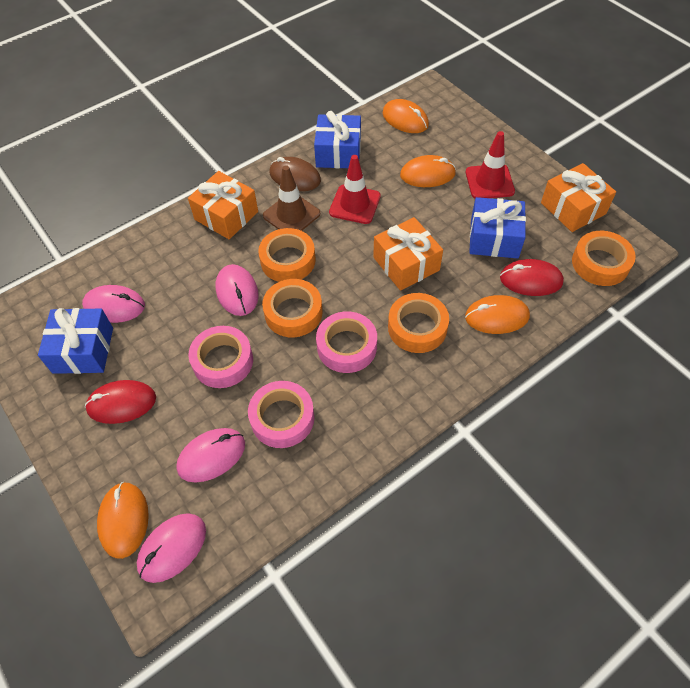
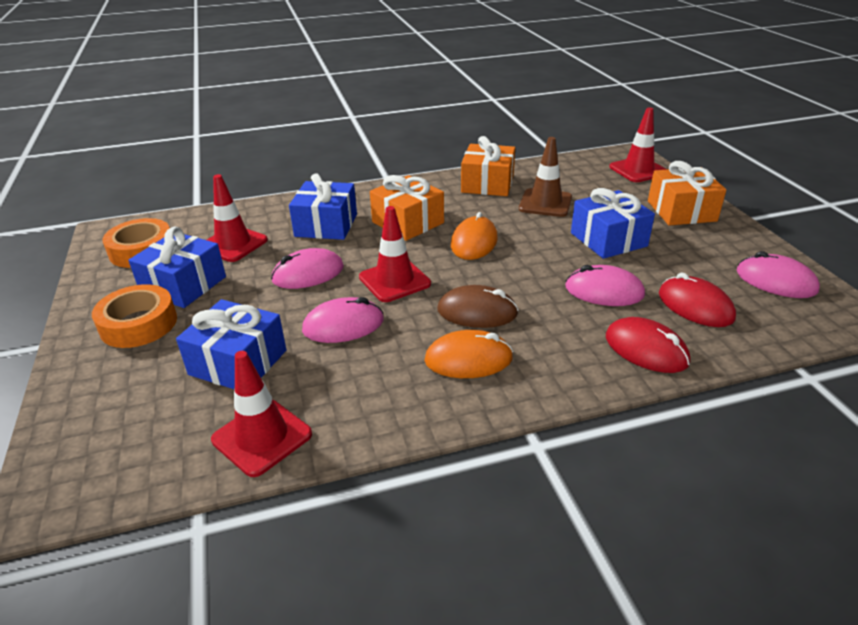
blue gift: 3 -> 4
orange mouse: 4 -> 2
orange tape: 4 -> 2
pink tape: 3 -> 0
red traffic cone: 2 -> 4

